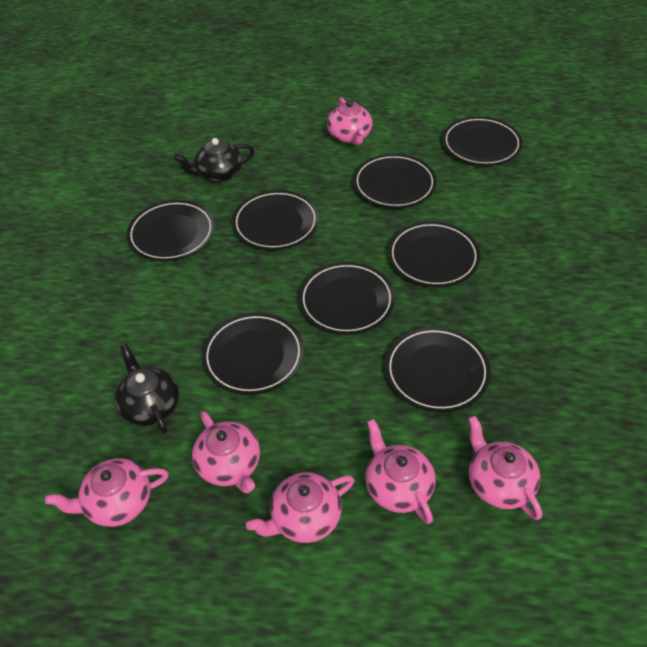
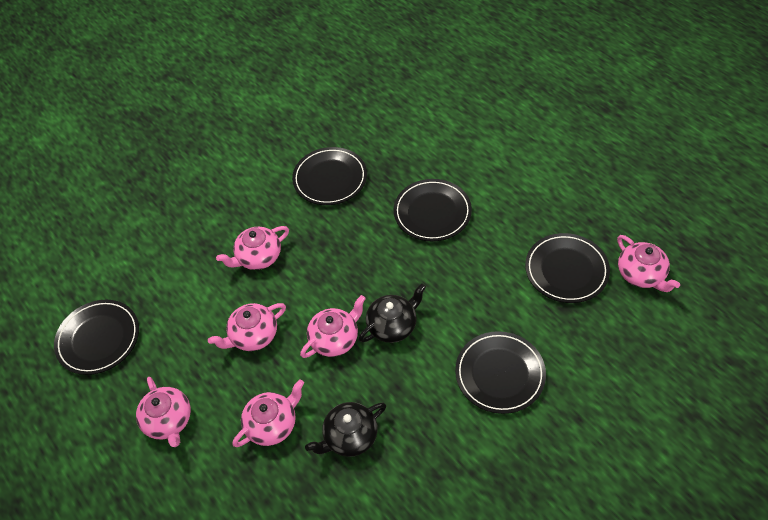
black plate: 8 -> 5

